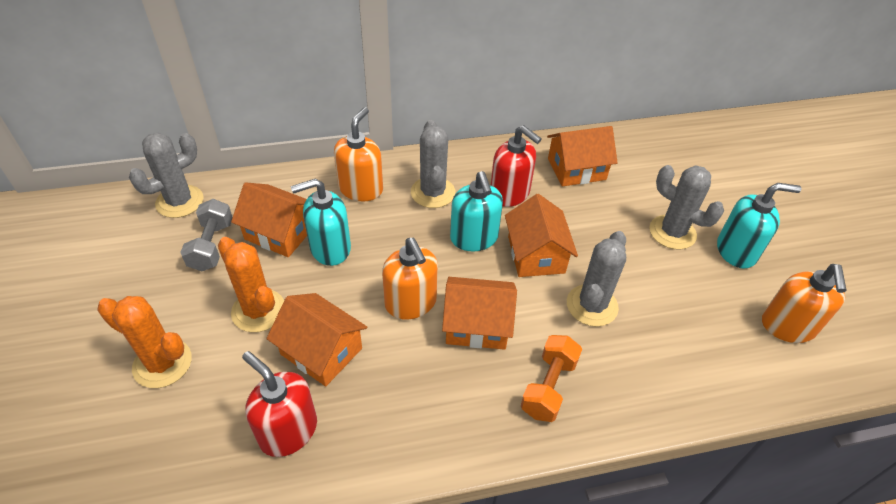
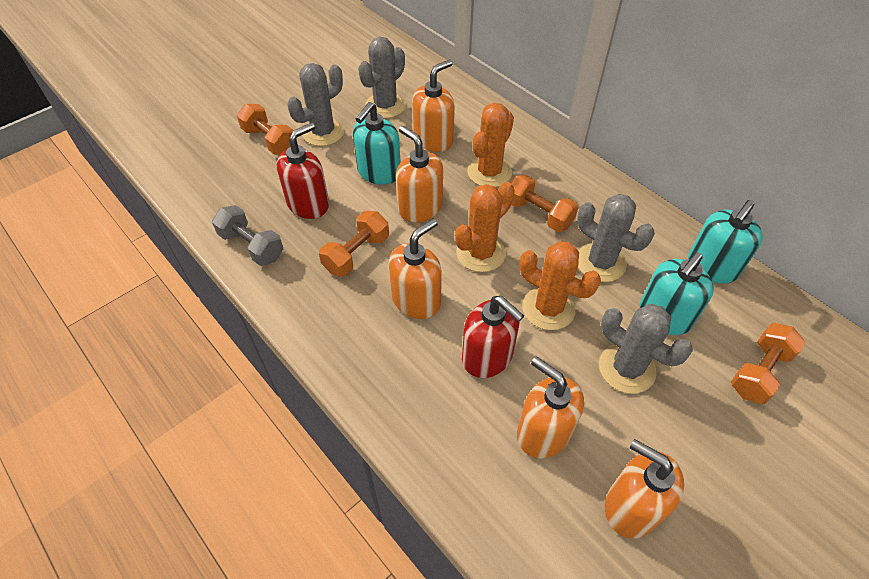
orange cactus: 2 -> 3
orange dumbbell: 1 -> 4
orange house: 5 -> 0
orange soap dispenser: 3 -> 5

